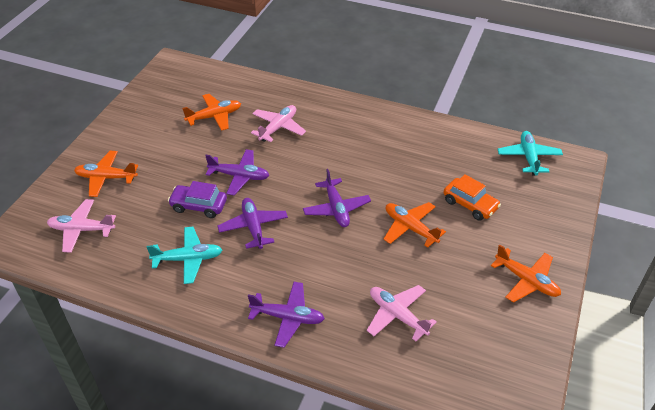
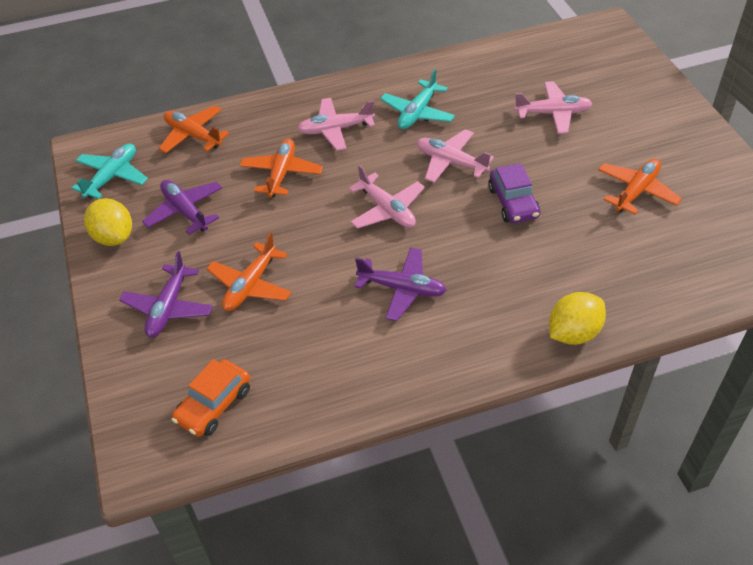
pink plane: 3 -> 4
purple plane: 4 -> 3
yellow lemon: 0 -> 2

